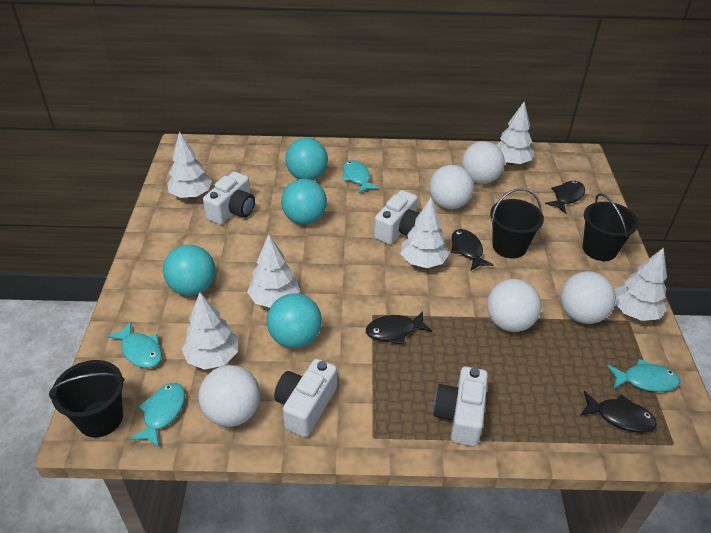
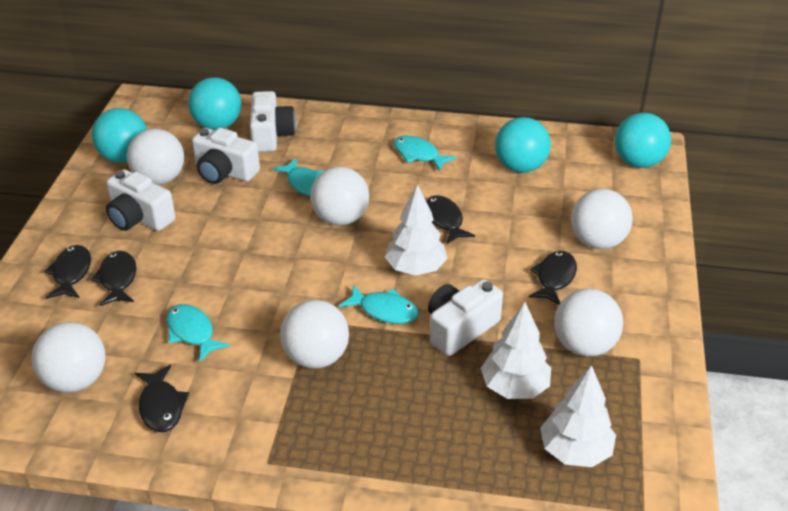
black bucket: 3 -> 0
black fish: 4 -> 5
white ball: 5 -> 6
white tree: 6 -> 3

